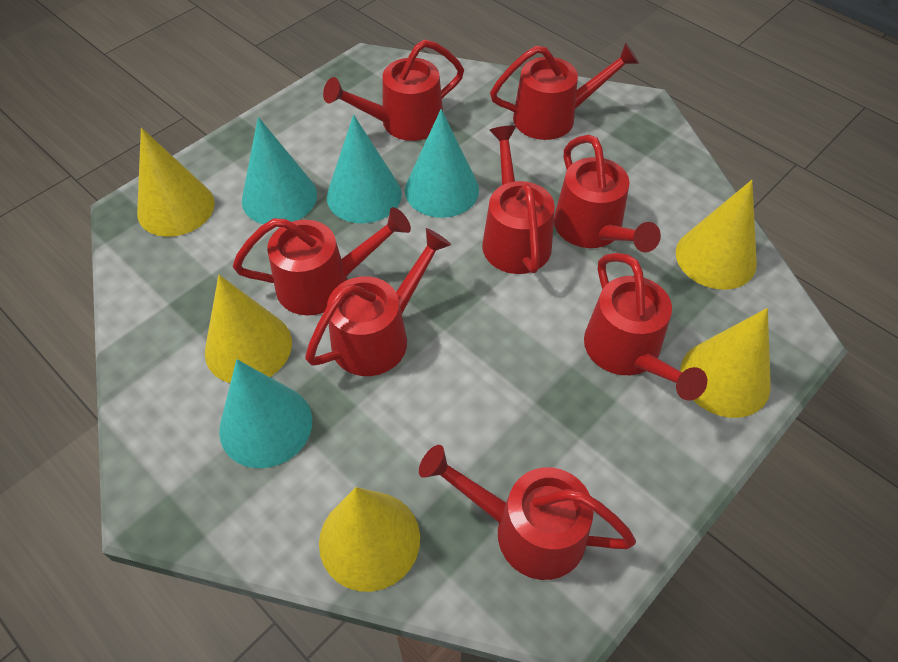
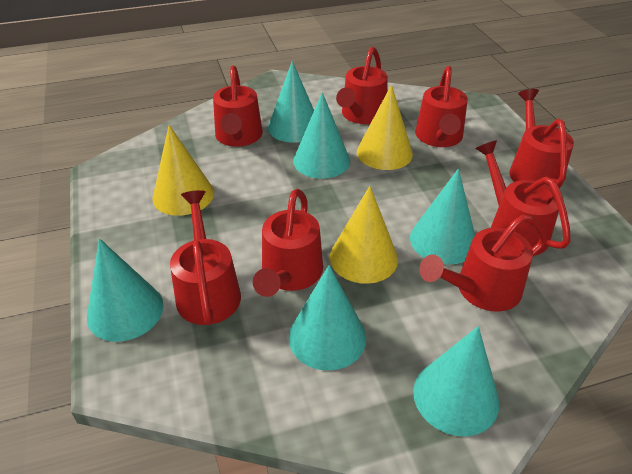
turquoise cone: 4 -> 6
yellow cone: 5 -> 3

